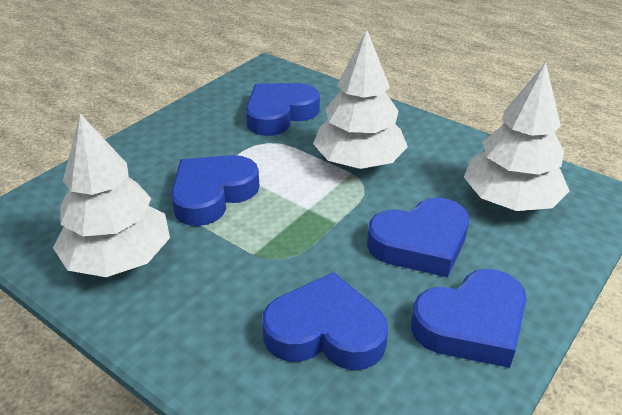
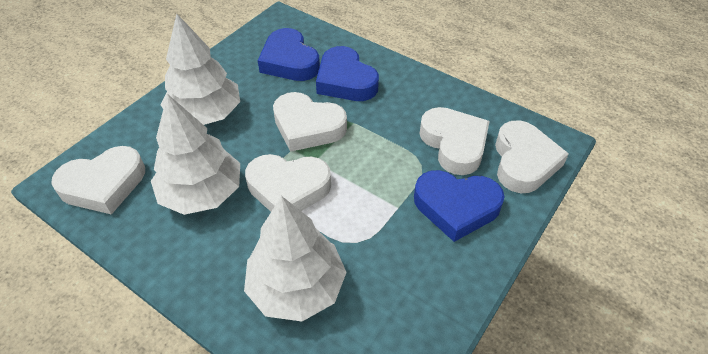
blue heart: 5 -> 3
white heart: 0 -> 5

